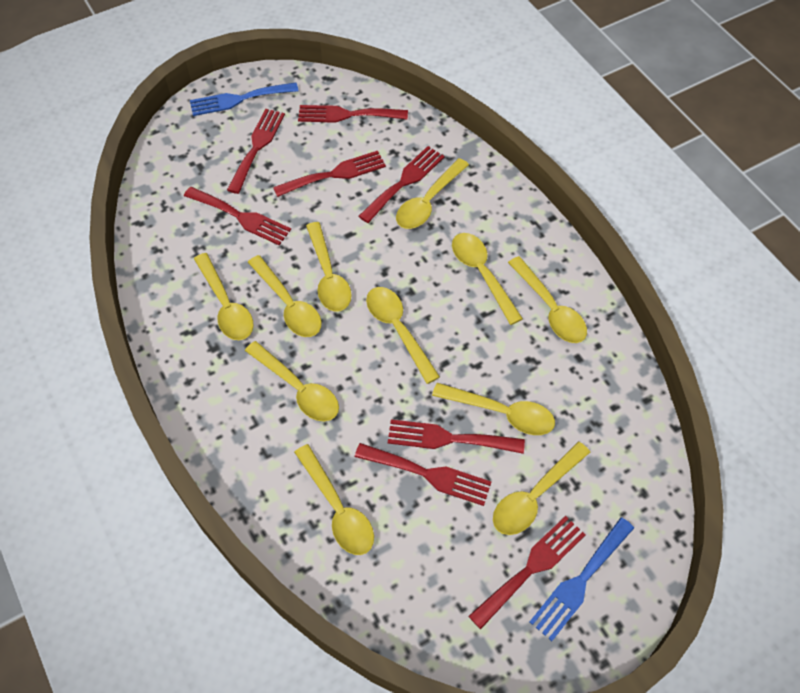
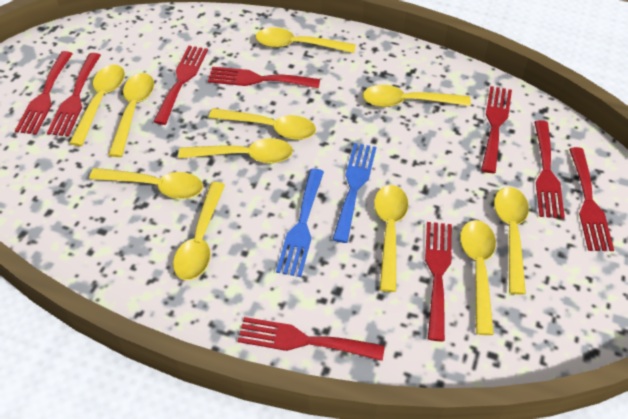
red fork: 8 -> 9

